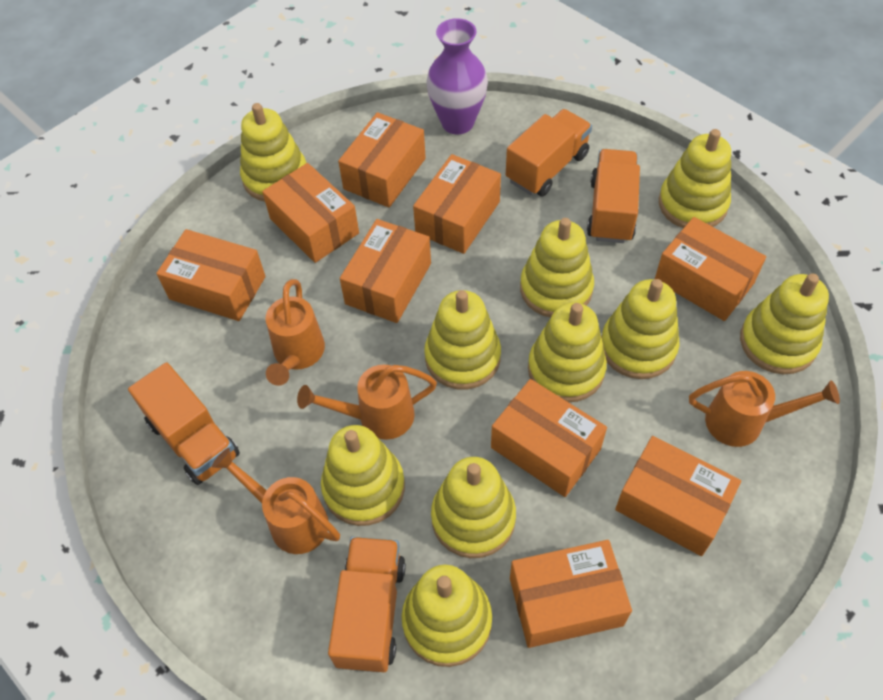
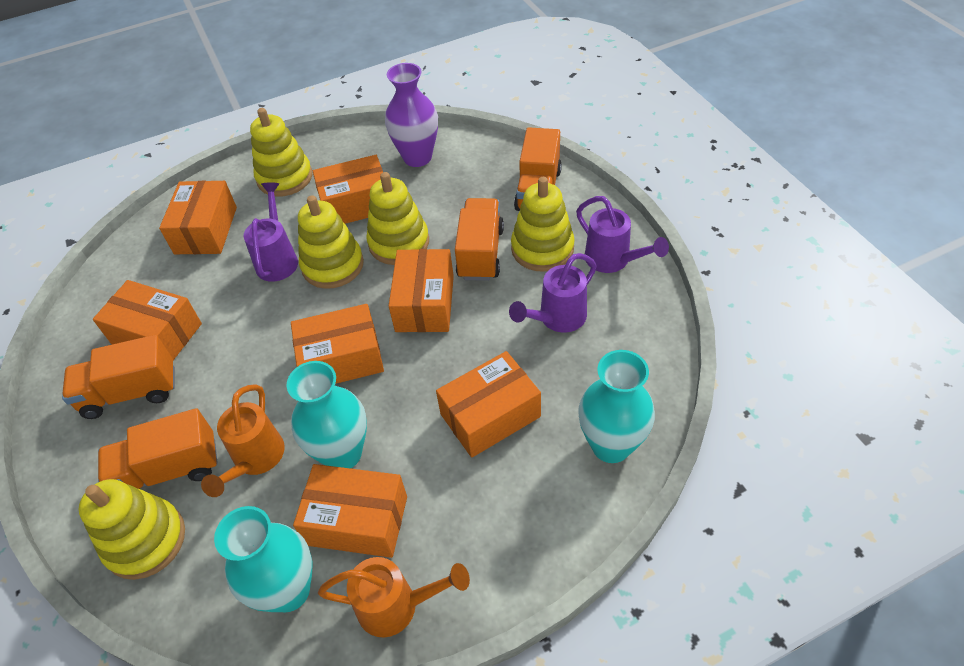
orange box: 9 -> 7
orange watering can: 4 -> 2
purple watering can: 0 -> 3
turquoise vase: 0 -> 3
yellow stacking toy: 10 -> 5

